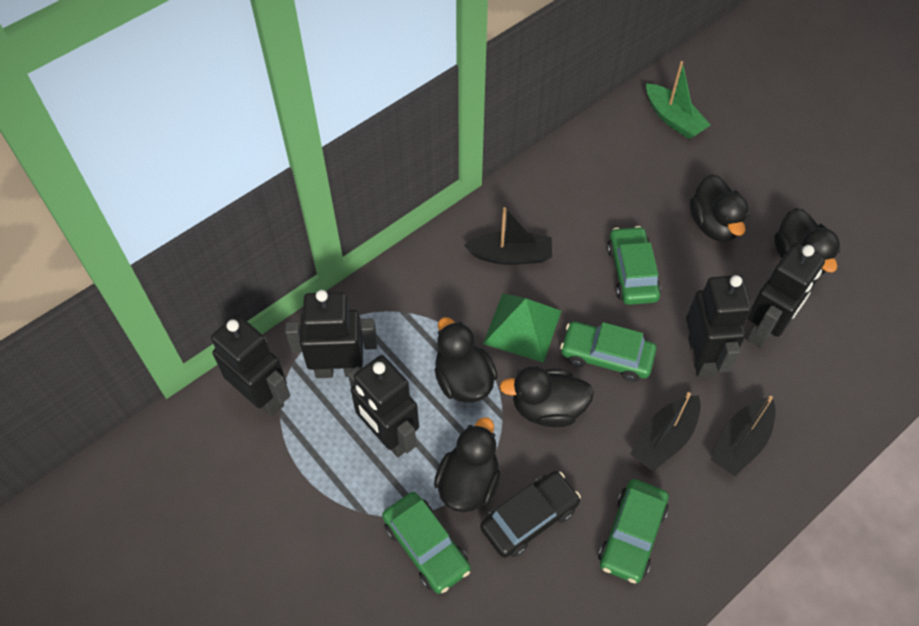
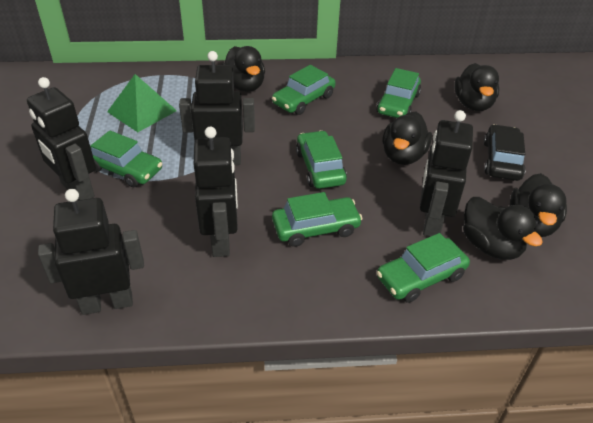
black boat: 3 -> 0
green boat: 1 -> 0
green car: 4 -> 6

